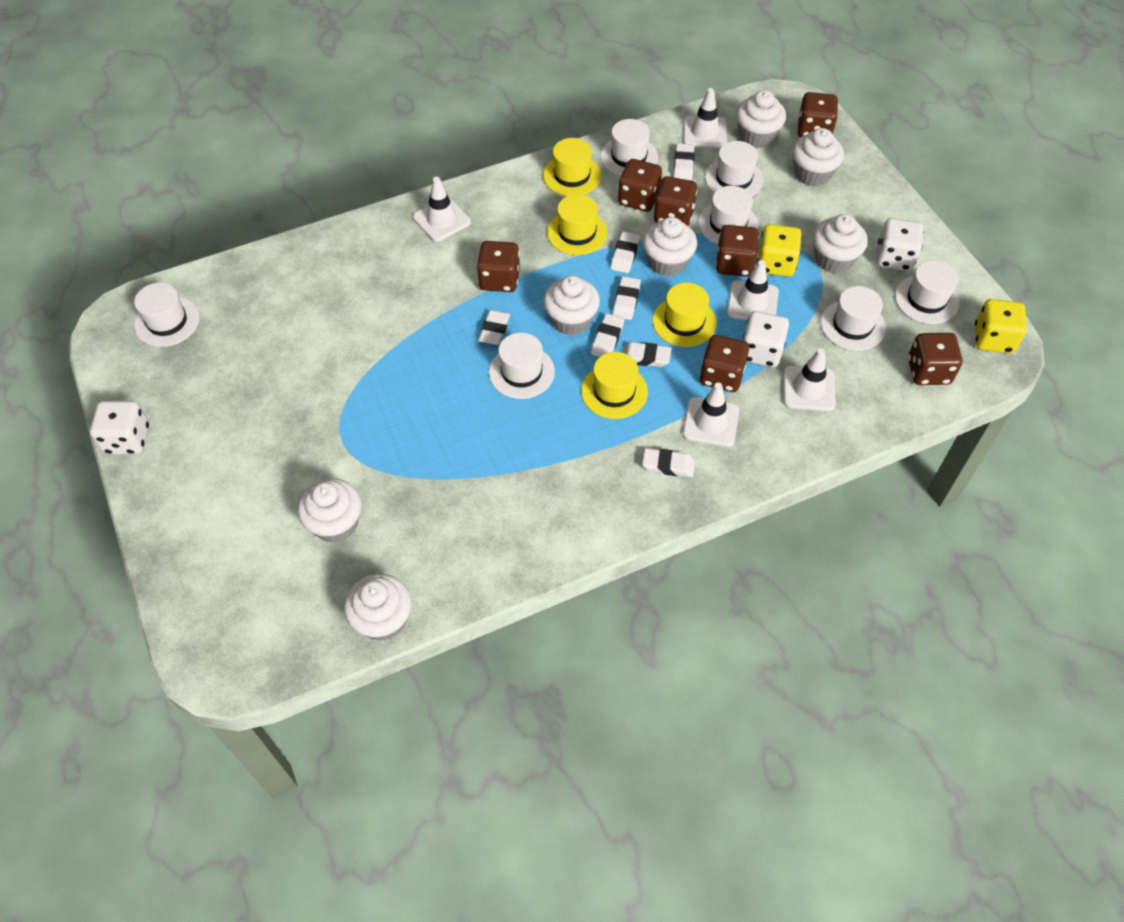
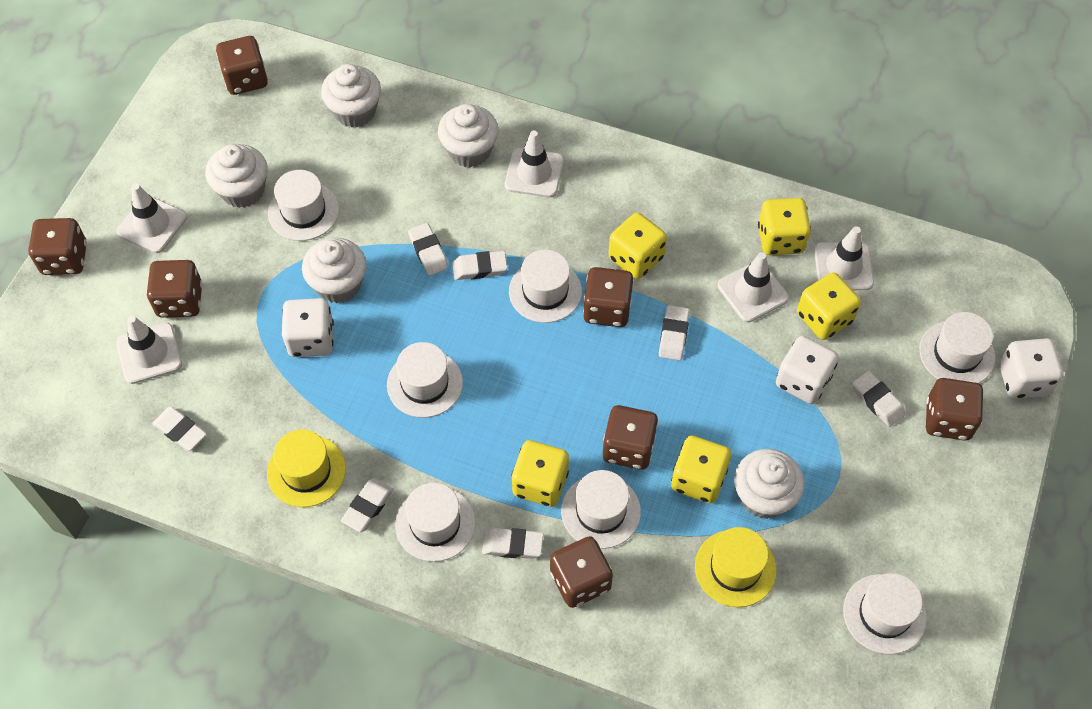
white cupcake: 7 -> 5
yellow dice: 2 -> 5
yellow hat: 4 -> 2

